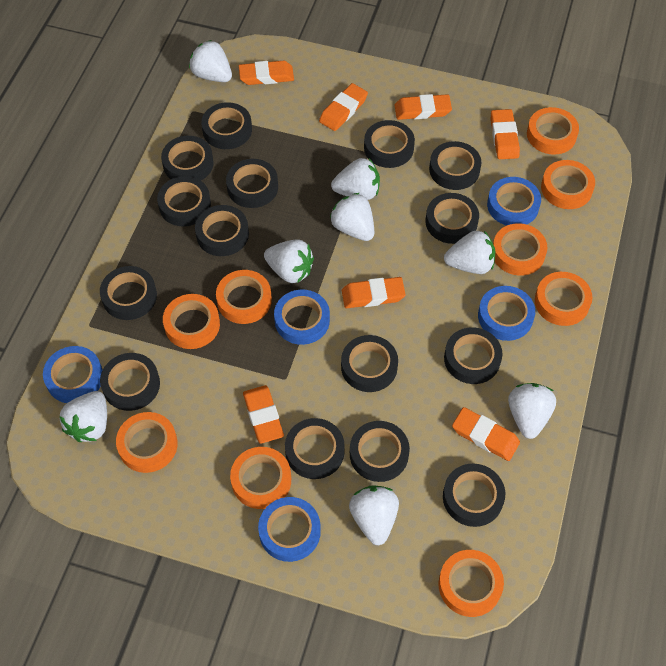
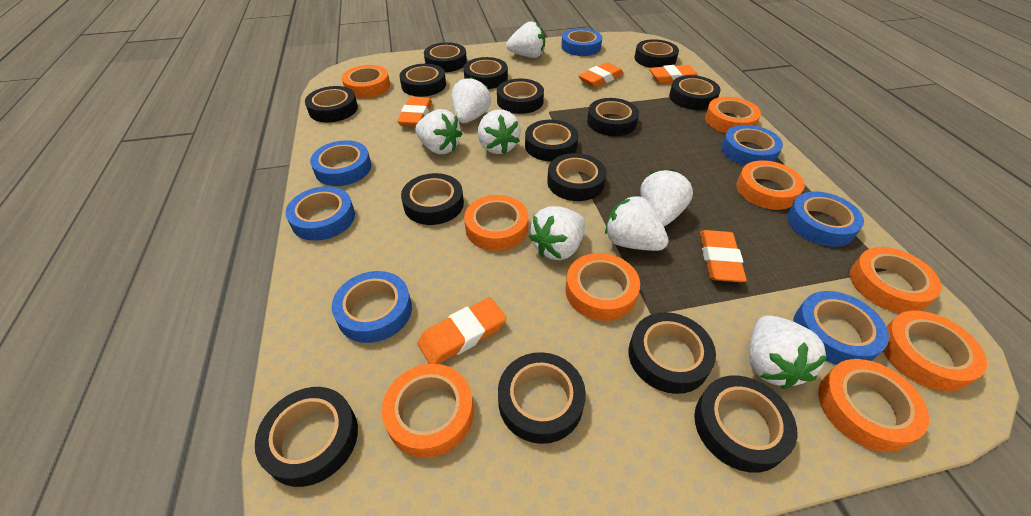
blue tape: 5 -> 7
orange eraser: 7 -> 5

